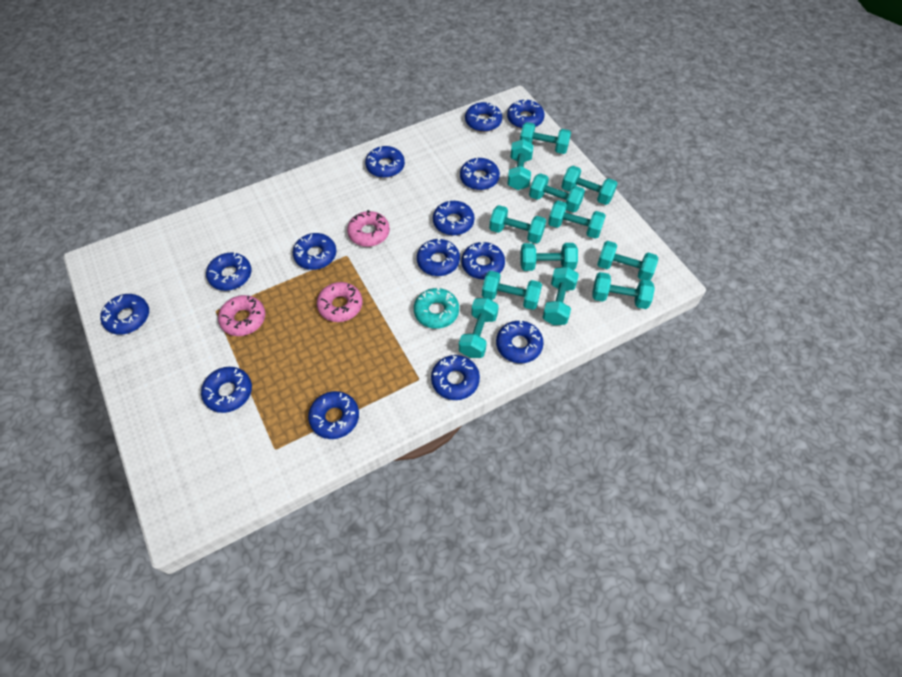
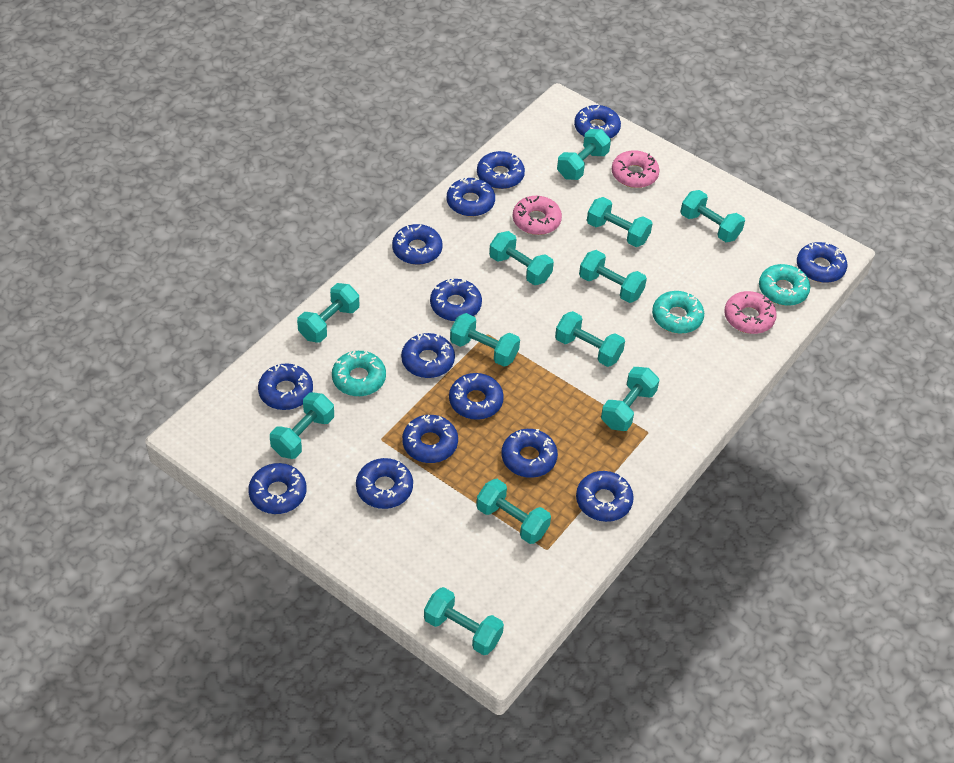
turquoise donut: 1 -> 3

